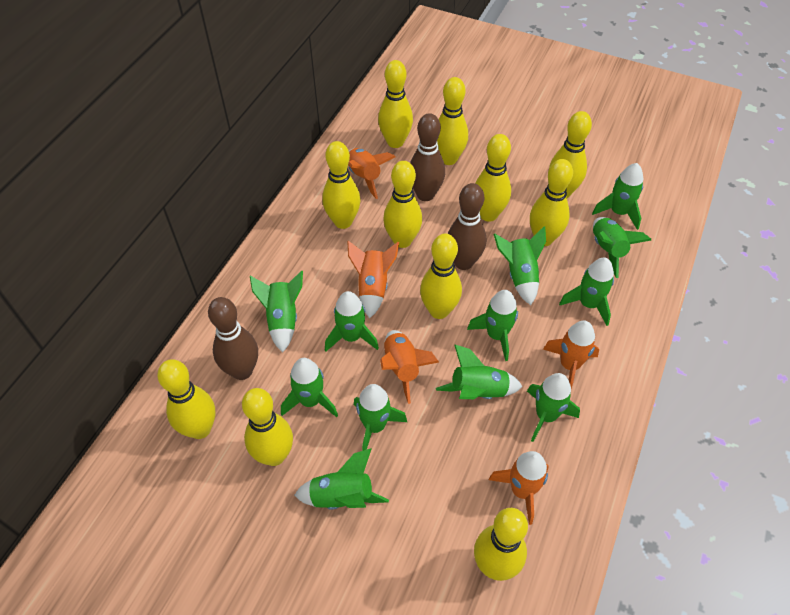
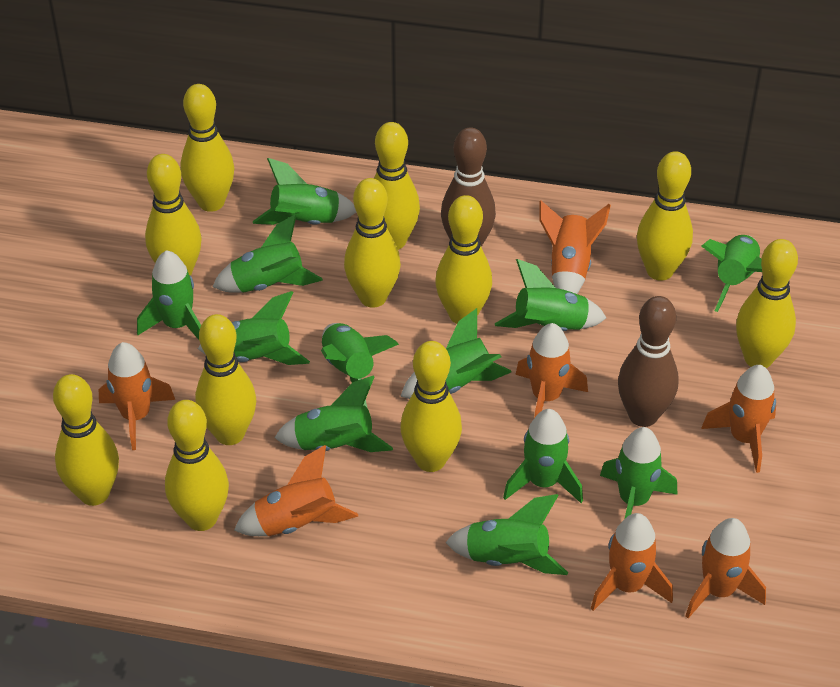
brown bowling pin: 3 -> 2
orange rocket: 5 -> 7

